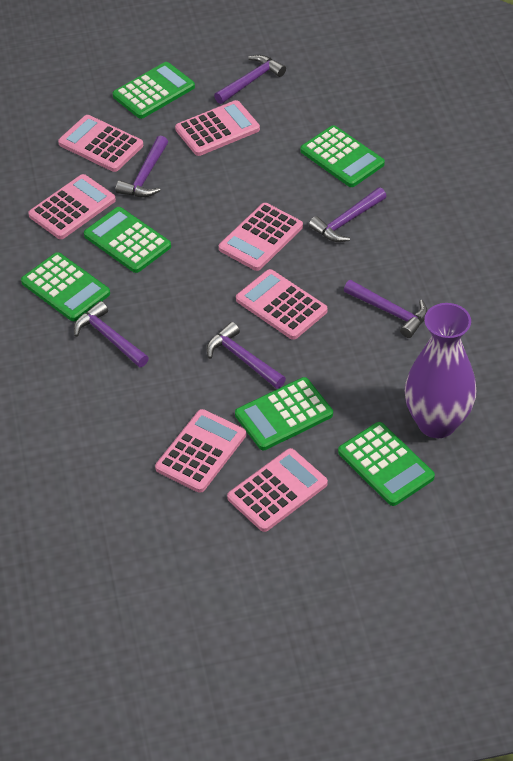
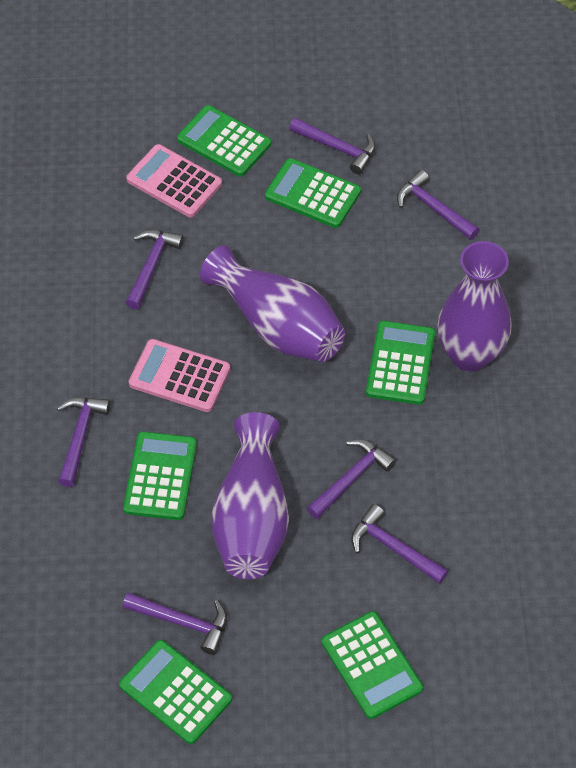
pink calculator: 7 -> 2
purple hammer: 6 -> 7
purple vase: 1 -> 3

